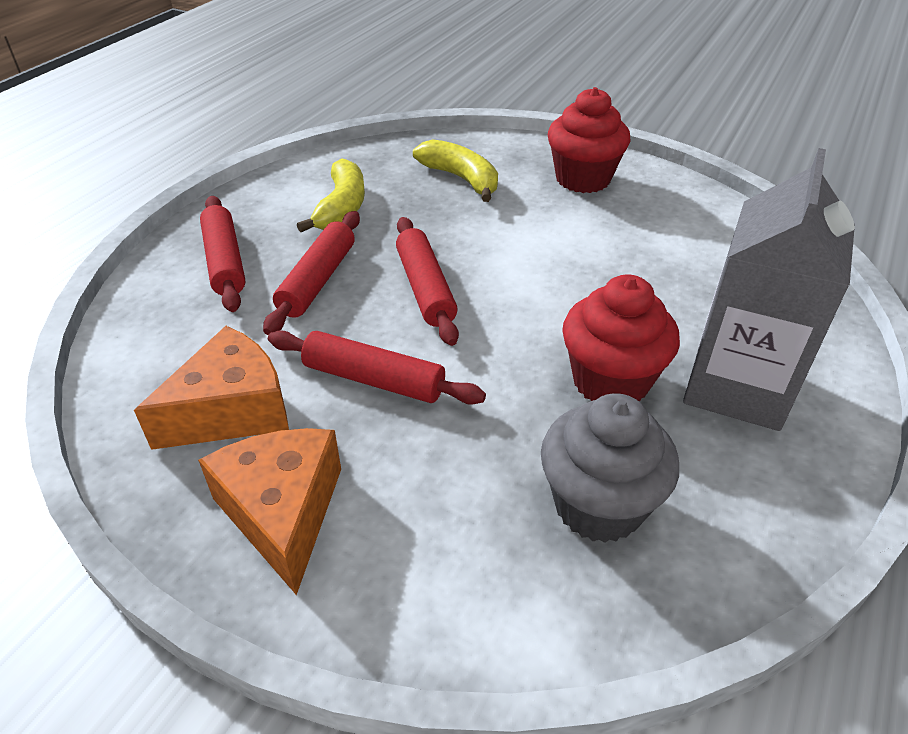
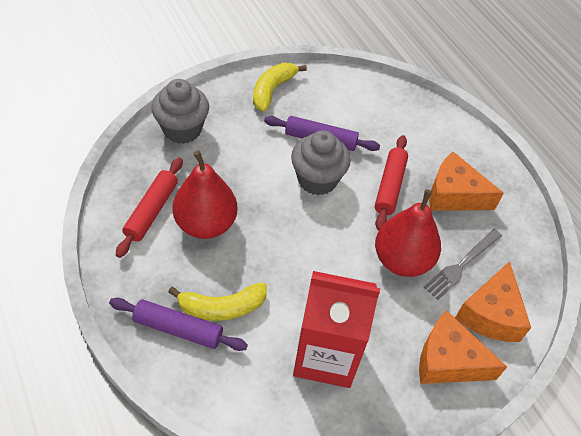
grey carton: 1 -> 0
grey cupcake: 1 -> 2
grey fork: 0 -> 1
orange cheese: 2 -> 3
purple rolling pin: 0 -> 2
red carton: 0 -> 1
red cupcake: 2 -> 0
red pear: 0 -> 2
red rolling pin: 4 -> 2

